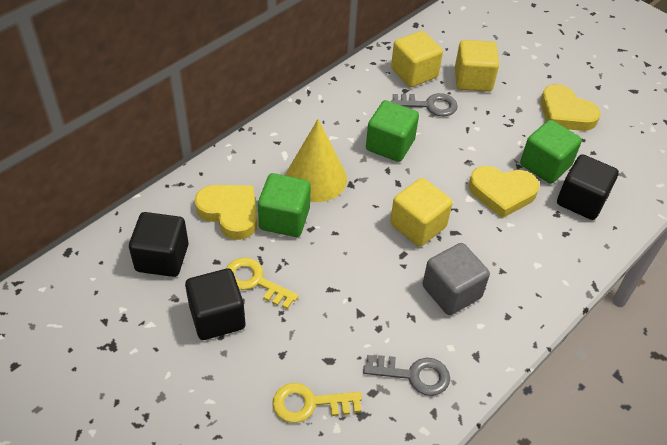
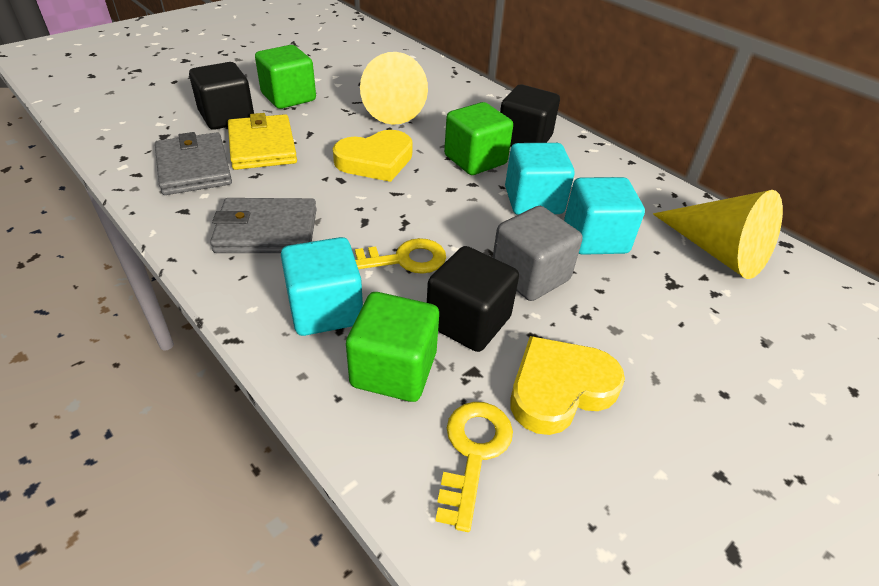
grey key: 2 -> 0
grey wallet: 0 -> 2
turquoise cube: 0 -> 3
yellow cone: 1 -> 2
yellow cube: 3 -> 0
yellow heart: 3 -> 2
yellow wallet: 0 -> 1

